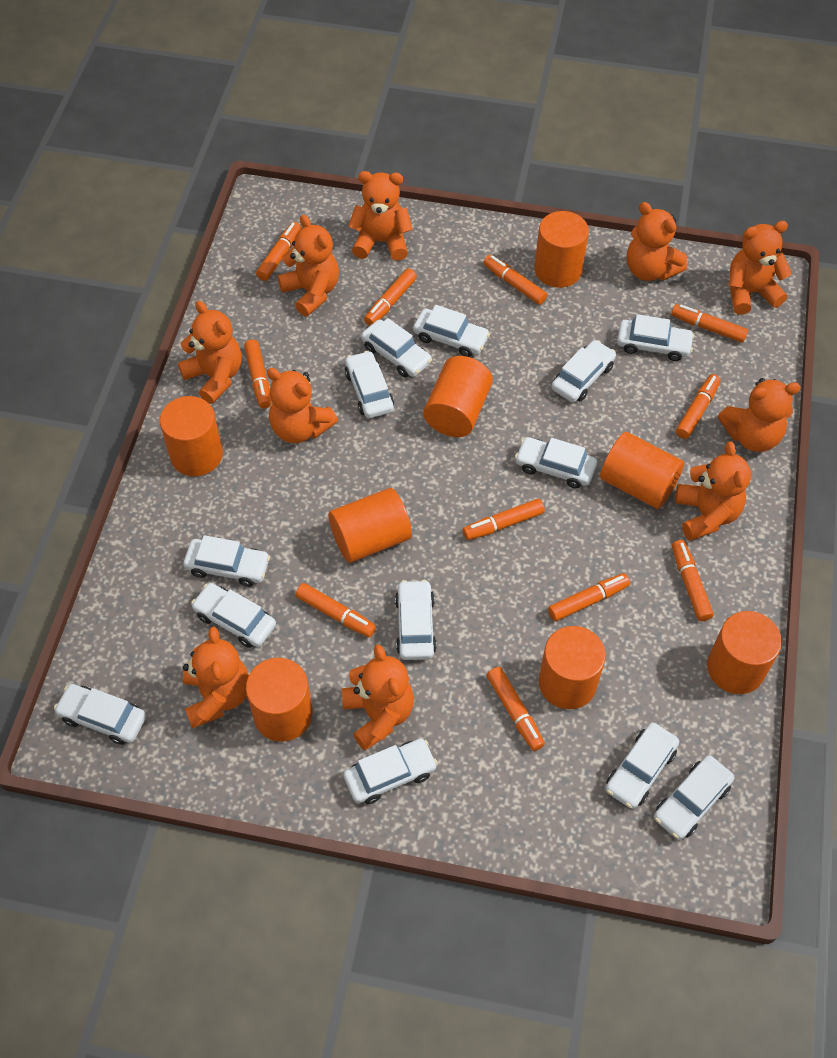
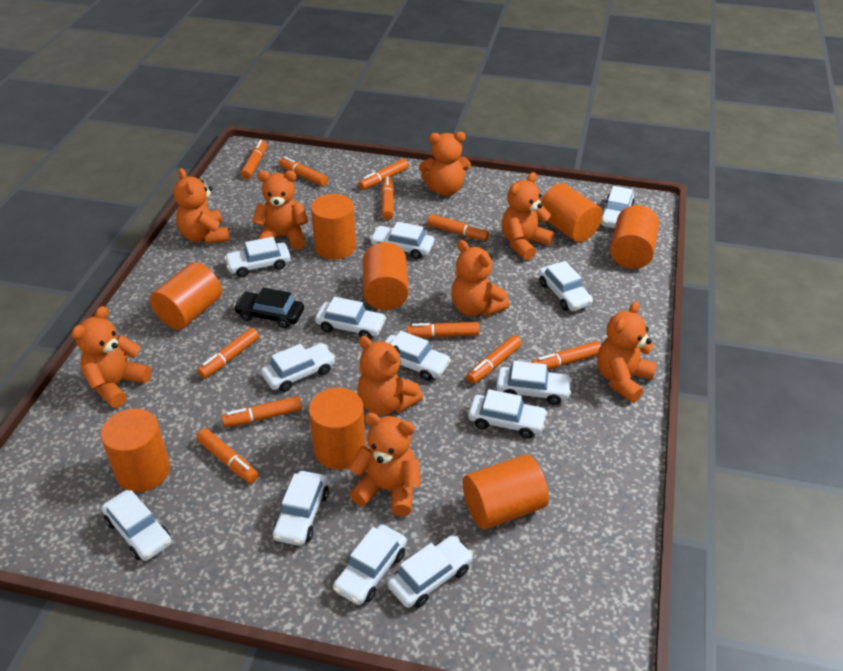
black car: 0 -> 1
orange teddy bear: 10 -> 9

